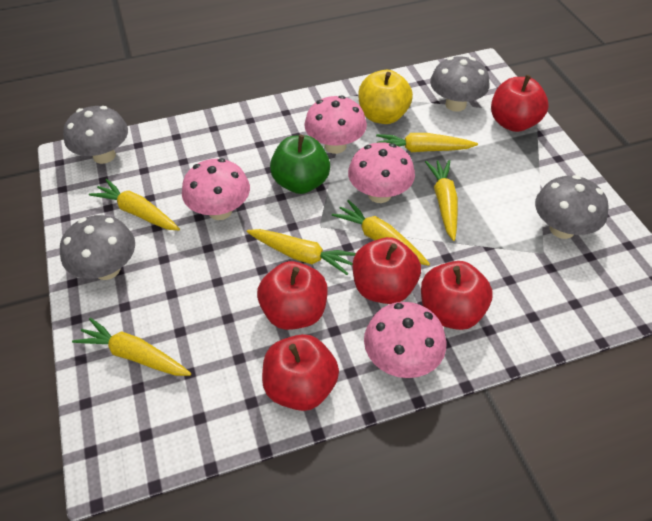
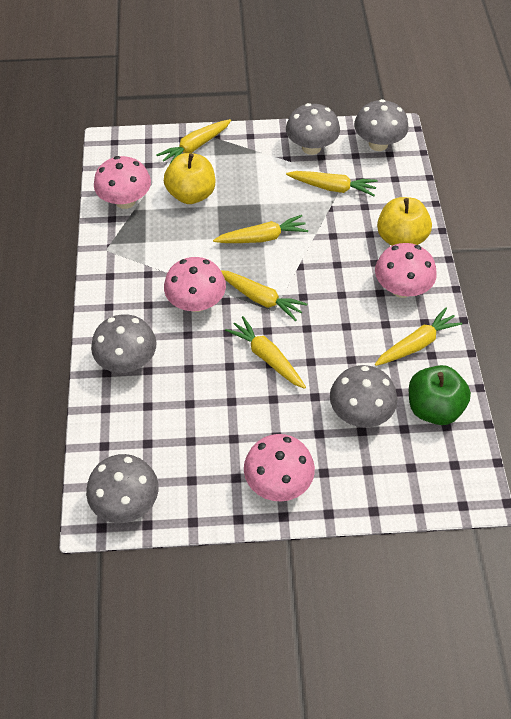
grey mushroom: 4 -> 5
red apple: 5 -> 0
yellow apple: 1 -> 2

